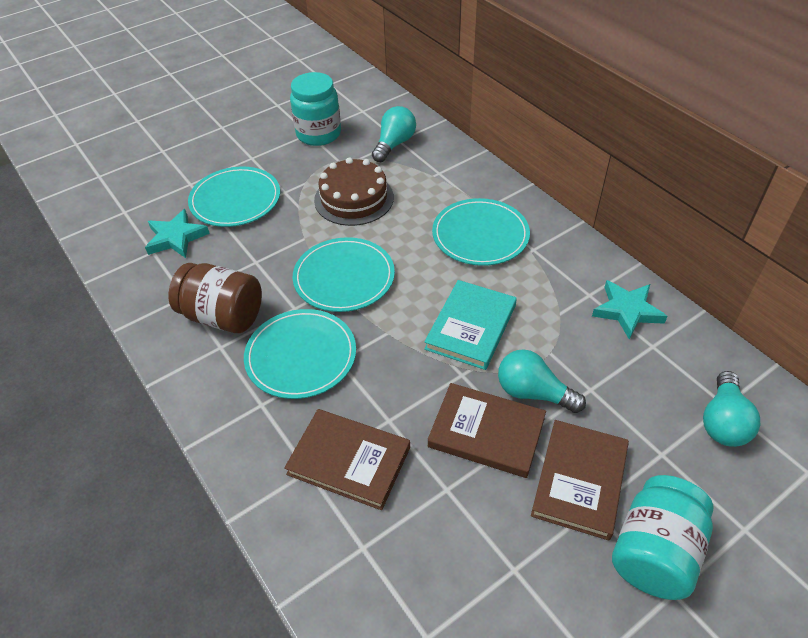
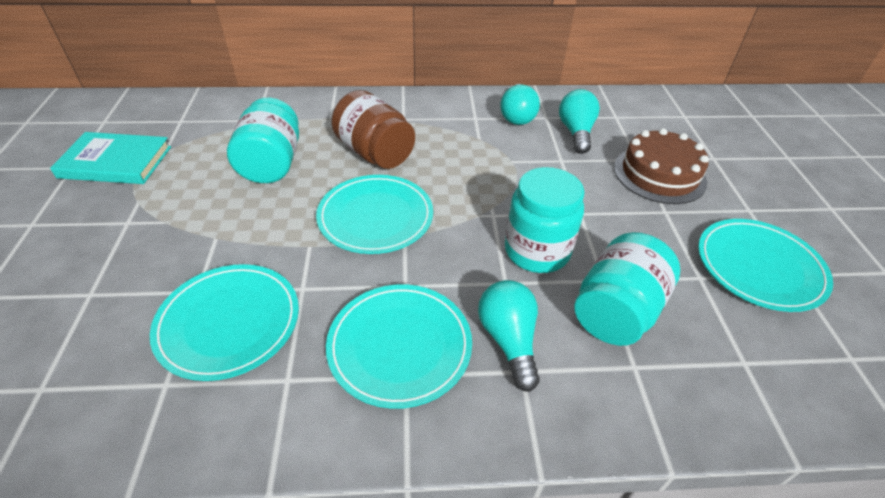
brown book: 3 -> 0
turquoise jar: 2 -> 3
turquoise star: 2 -> 0

